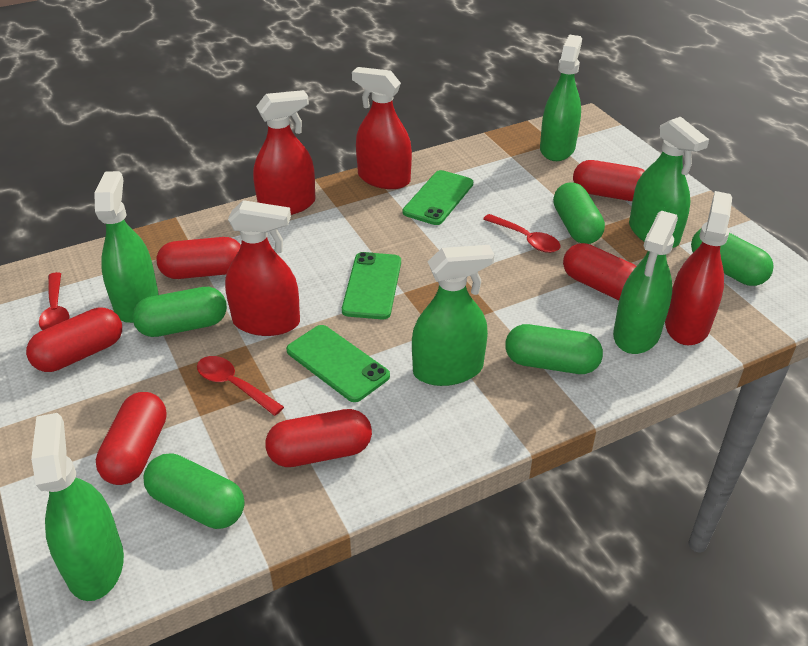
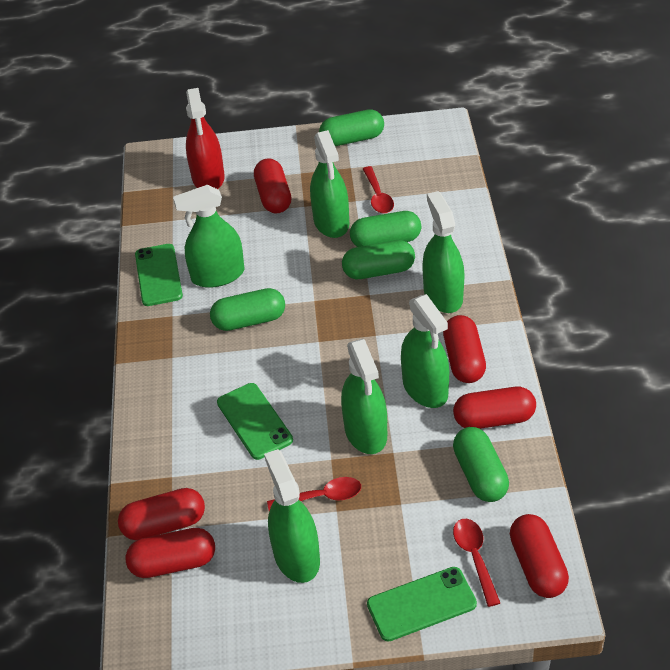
red spray bottle: 4 -> 1

